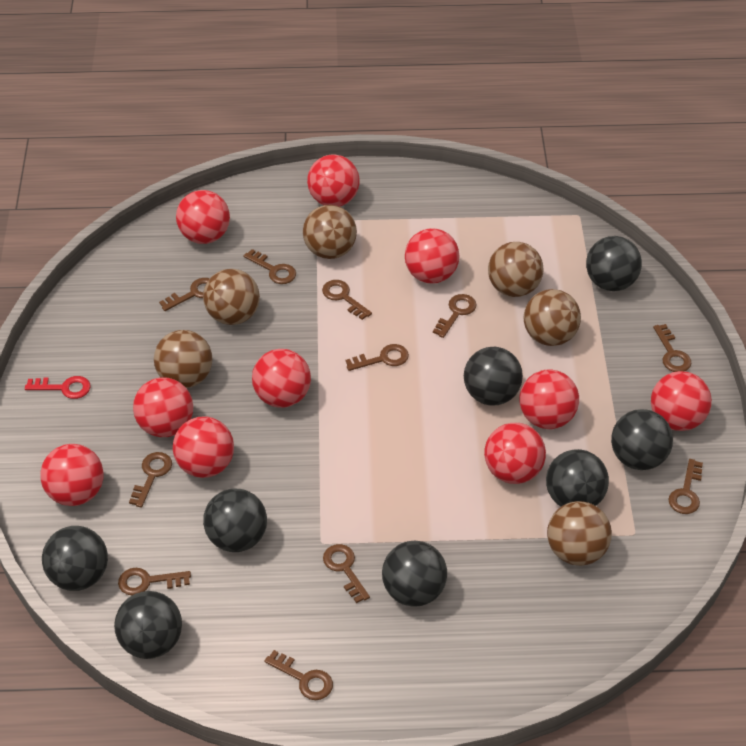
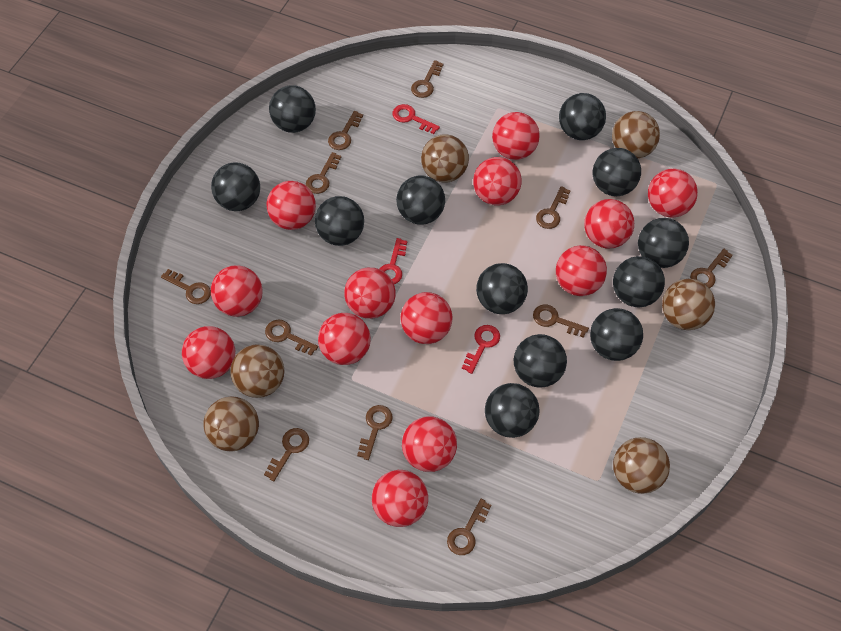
black ball: 8 -> 12
red ball: 10 -> 13
red key: 1 -> 3

